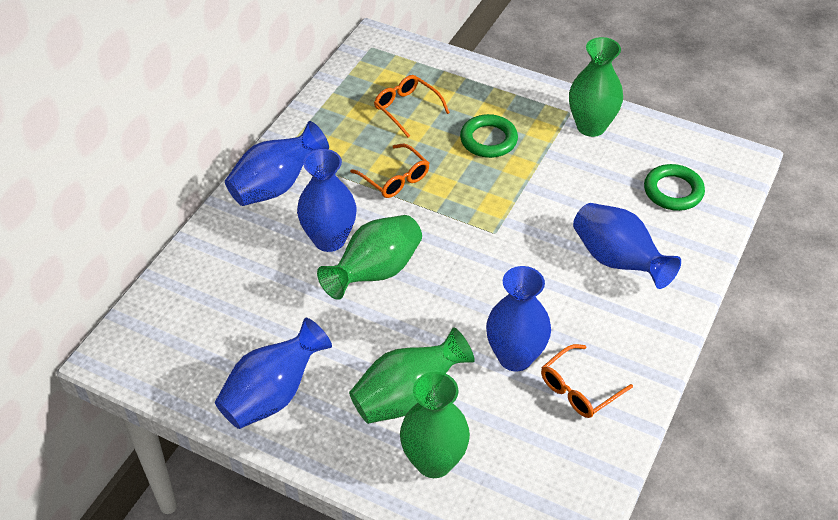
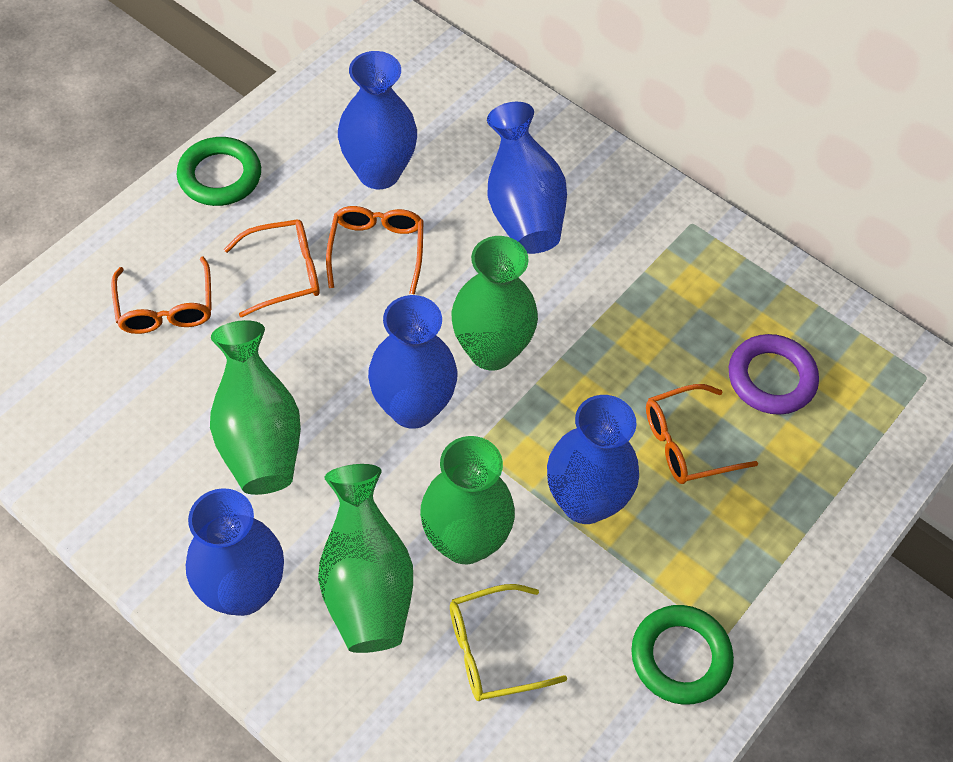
orange glasses: 3 -> 4
purple ring: 0 -> 1
yellow glasses: 0 -> 1

